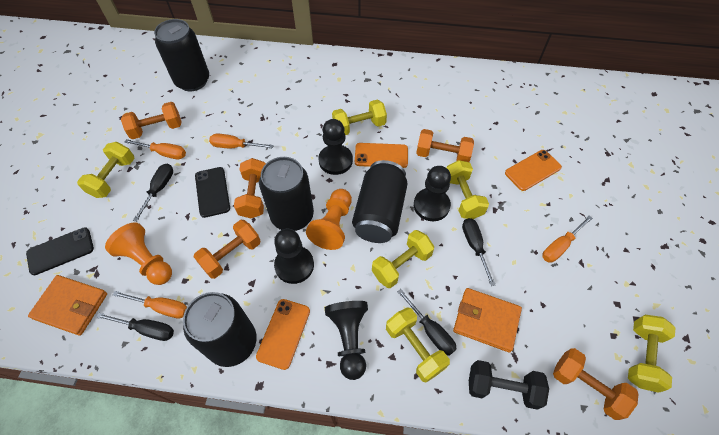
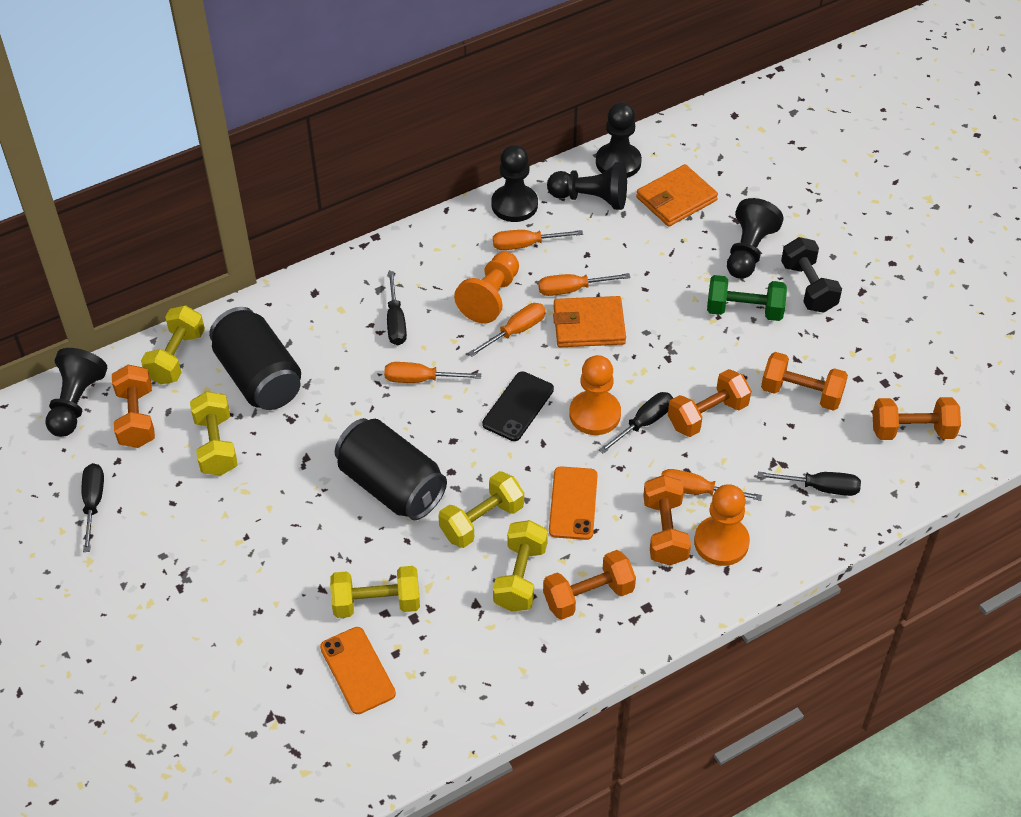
black can: 4 -> 2
black pawn: 4 -> 5
black phone: 2 -> 1
green dumbbell: 0 -> 1
orange dumbbell: 5 -> 6
orange pawn: 2 -> 3
orange phone: 3 -> 2
orange screwdriver: 4 -> 5
yellow dumbbell: 6 -> 5

